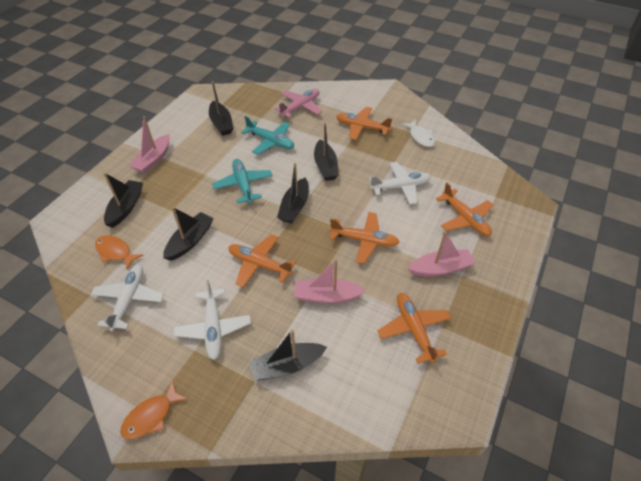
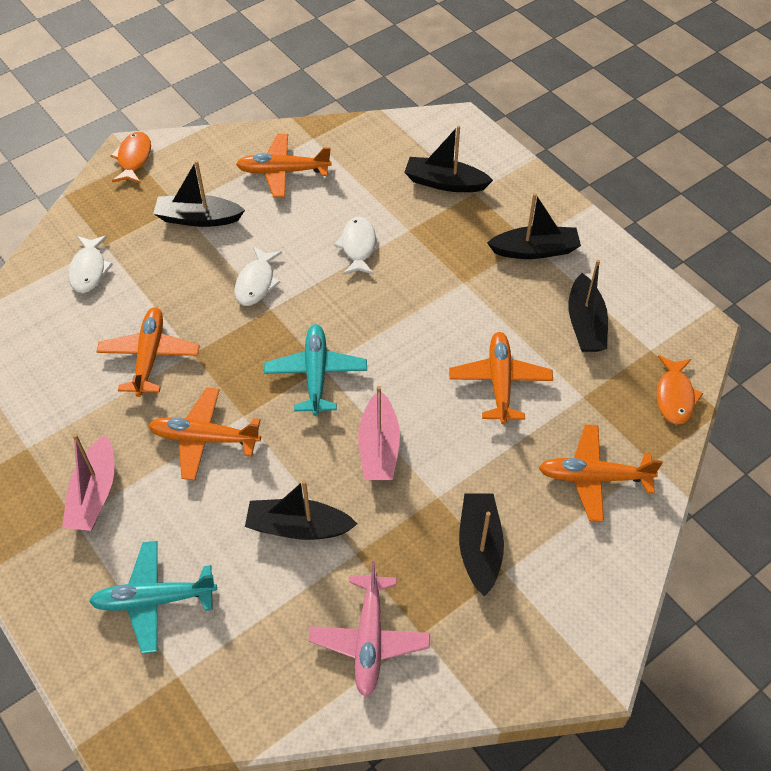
pink boat: 3 -> 2
white fish: 1 -> 3
white plane: 3 -> 0

